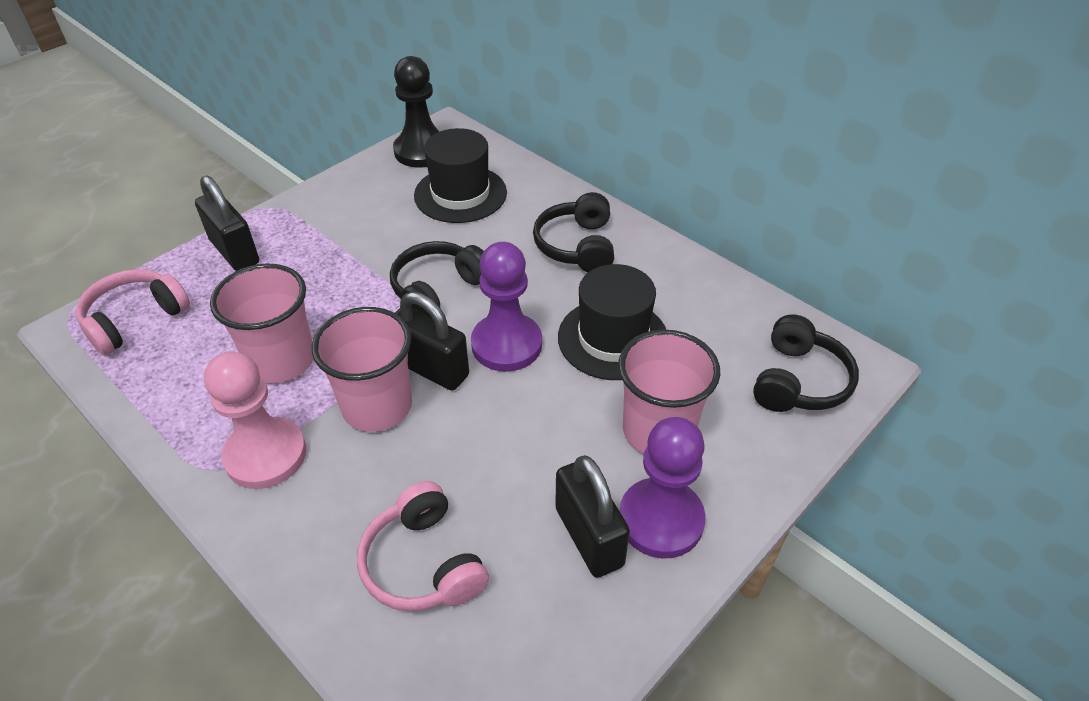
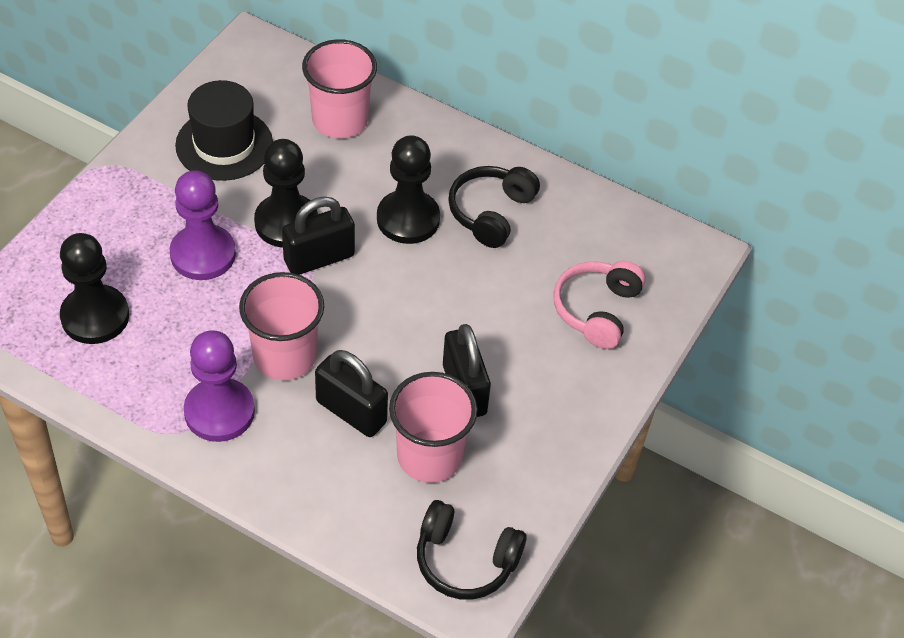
black hat: 2 -> 1
black headphones: 3 -> 2
black pawn: 1 -> 3
pink headphones: 2 -> 1
pink pawn: 1 -> 0

